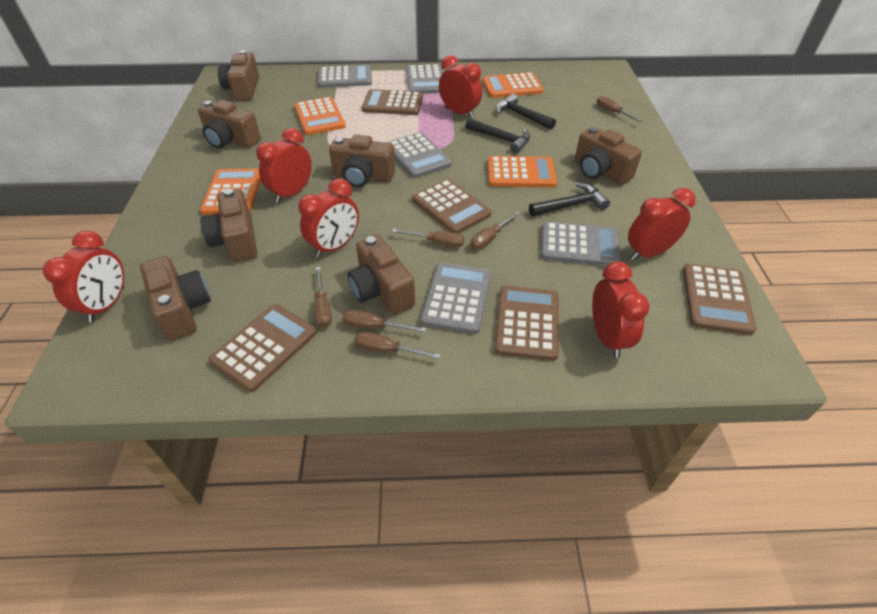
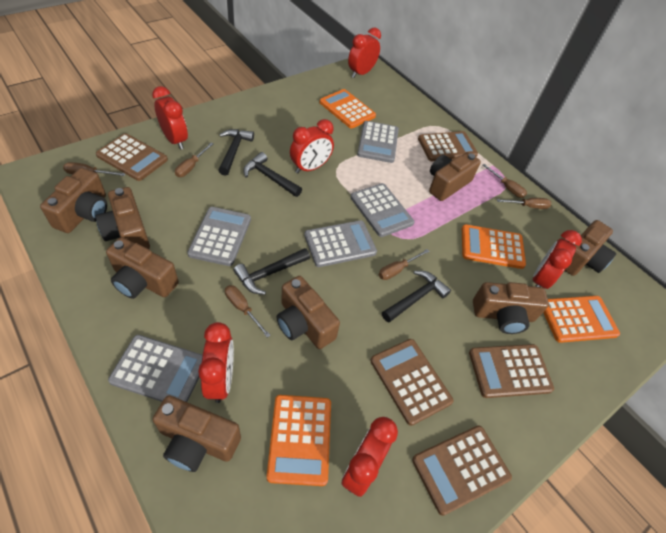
black hammer: 3 -> 4
brown camera: 7 -> 8

